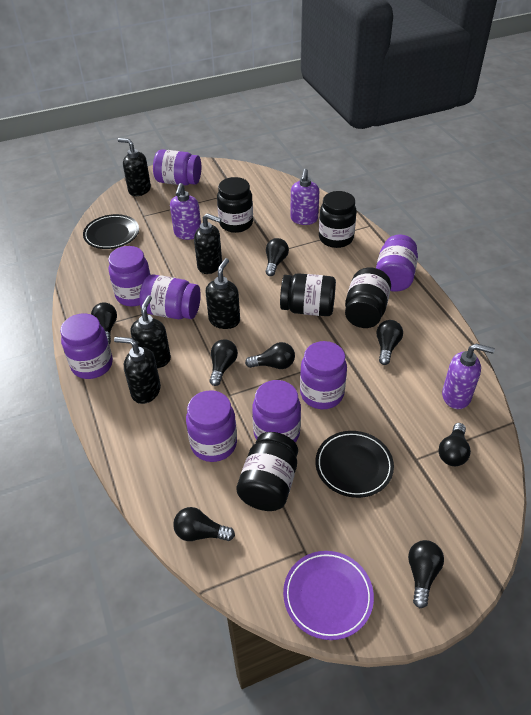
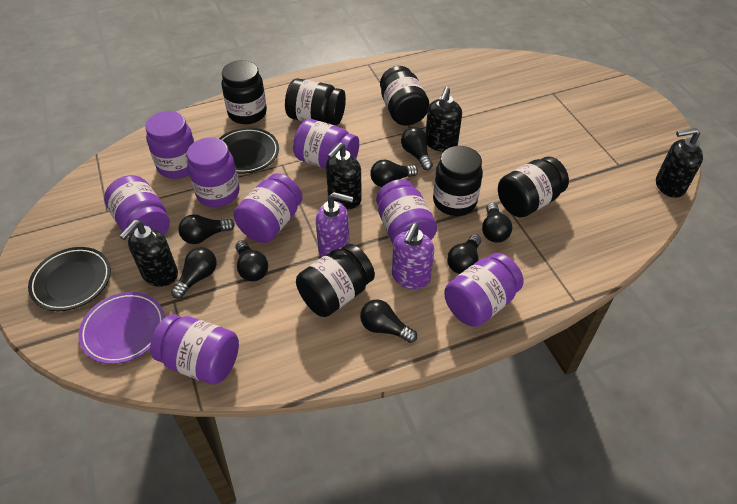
black jar: 5 -> 6
black soap dispenser: 5 -> 4
purple soap dispenser: 3 -> 2

